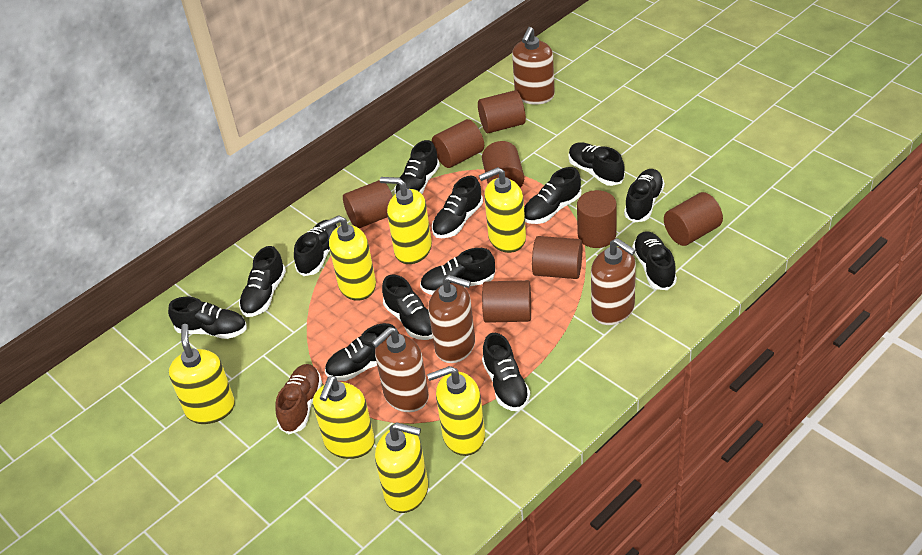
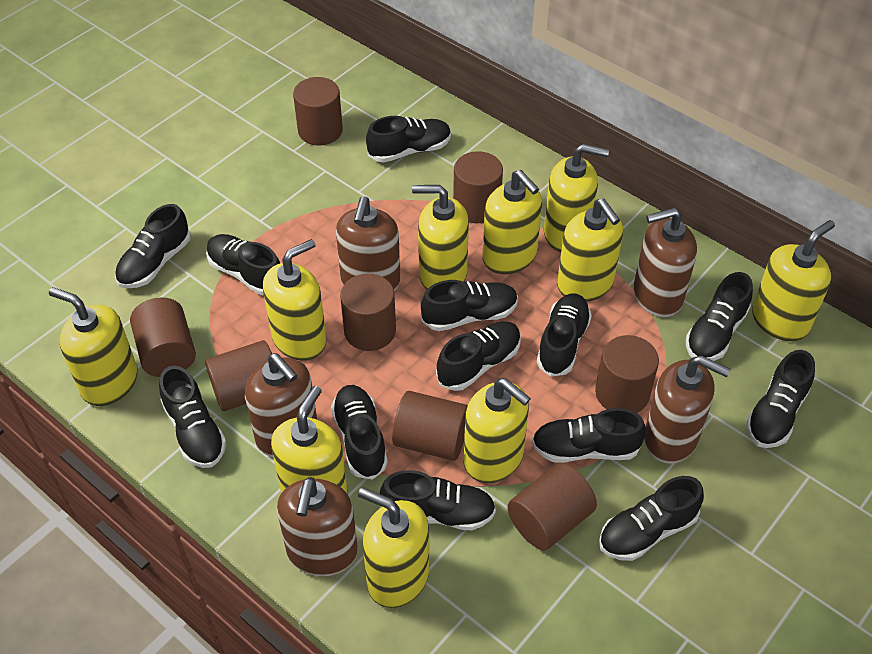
brown shoe: 1 -> 0
brown soap dispenser: 4 -> 5
yellow soap dispenser: 7 -> 10

